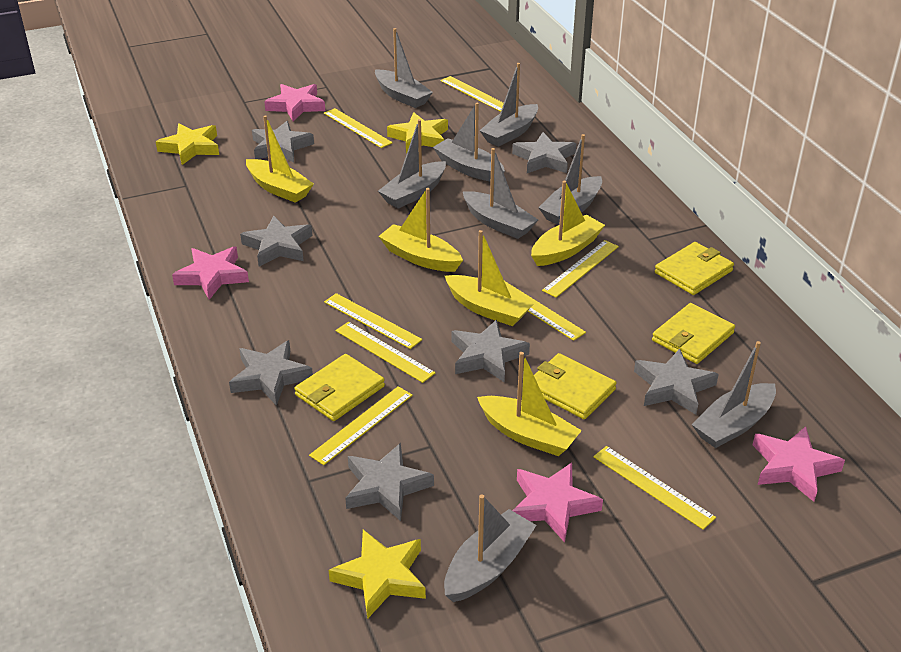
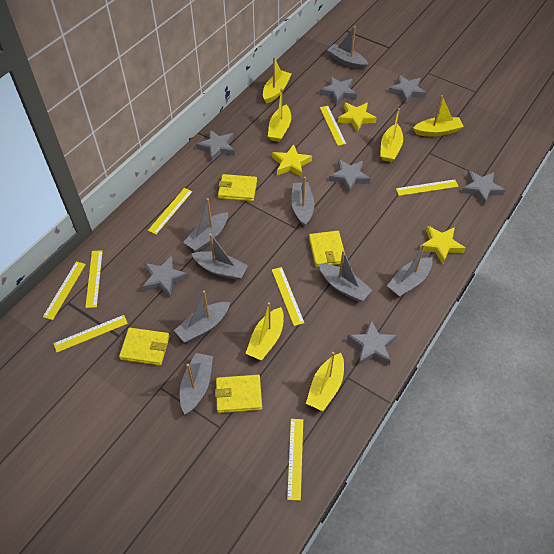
pink star: 4 -> 0
yellow boat: 5 -> 6

